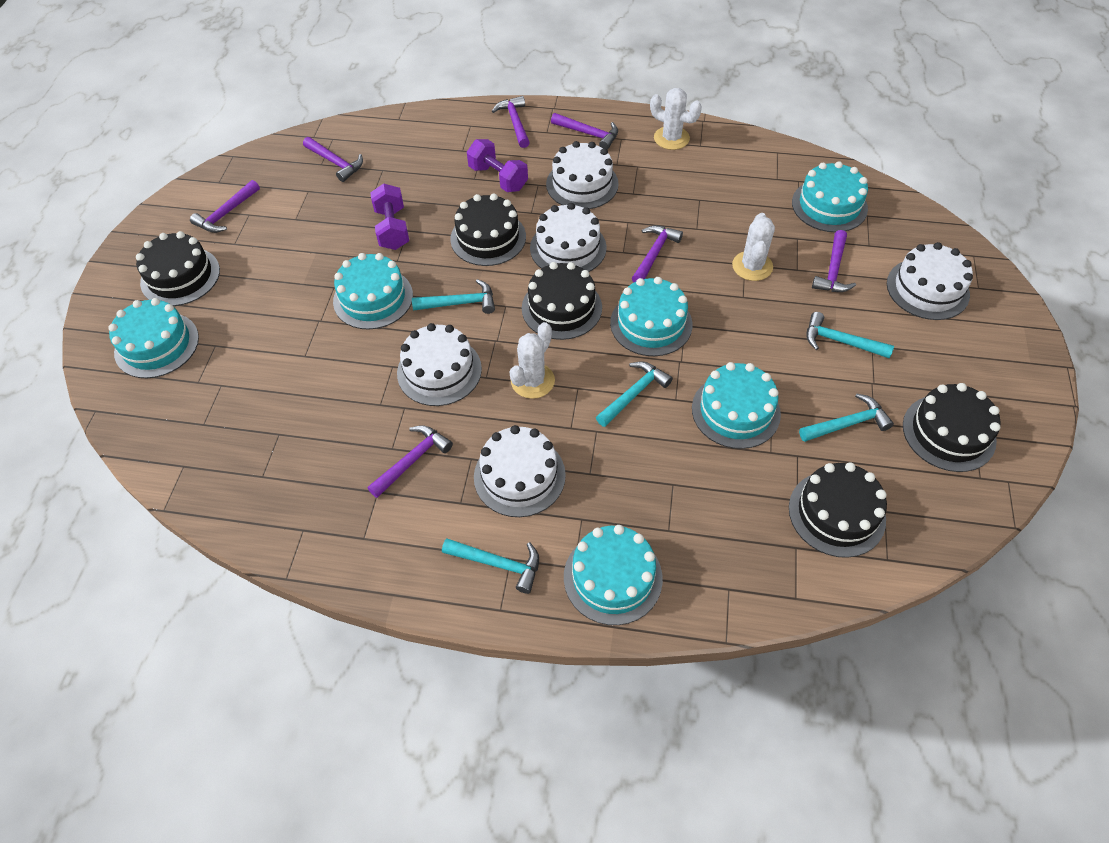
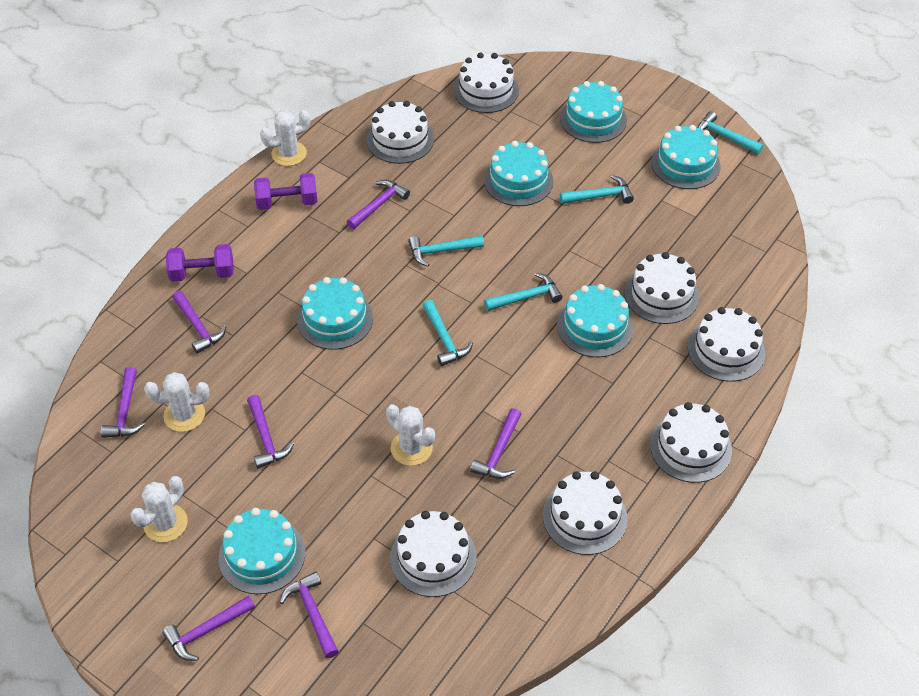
black cake: 5 -> 0
white cactus: 3 -> 4
white cake: 5 -> 7

